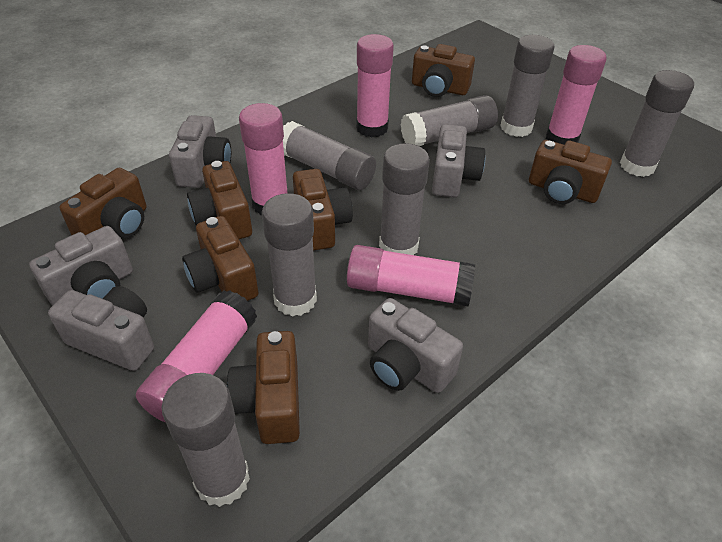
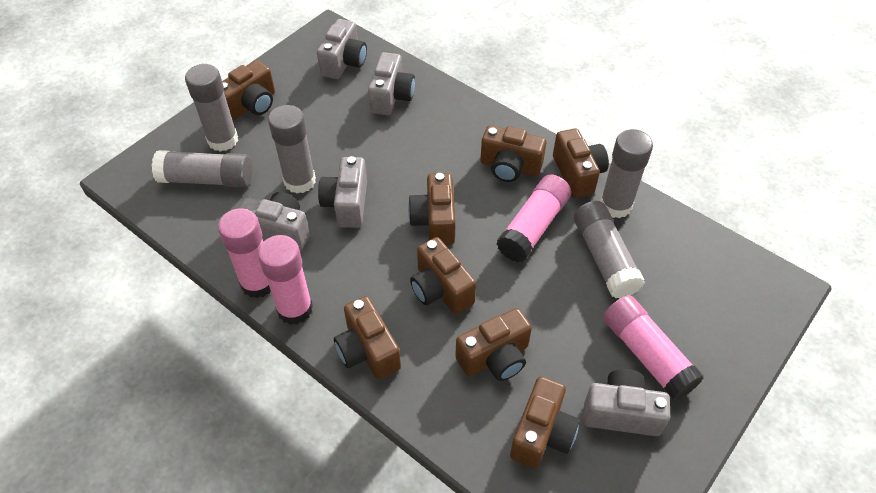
brown camera: 7 -> 8
grey glue stick: 7 -> 5
pink glue stick: 5 -> 4

